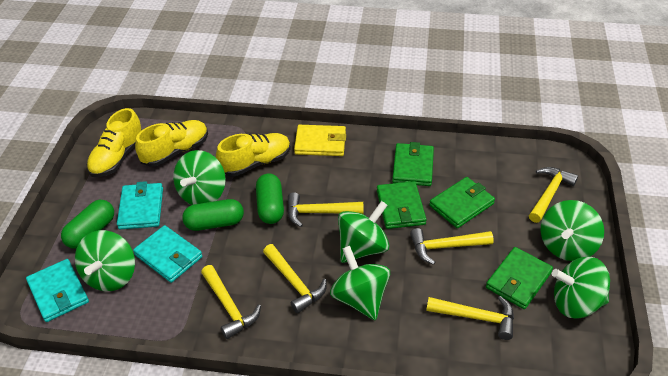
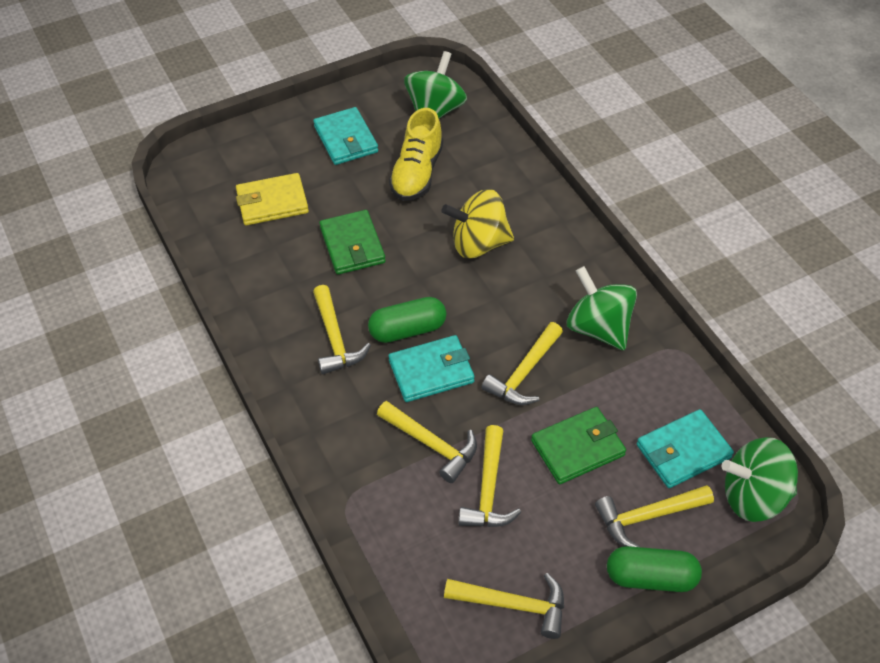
green capsule: 3 -> 2
green spinning top: 6 -> 3
green wallet: 4 -> 2
yellow shoe: 3 -> 1
yellow spinning top: 0 -> 1

